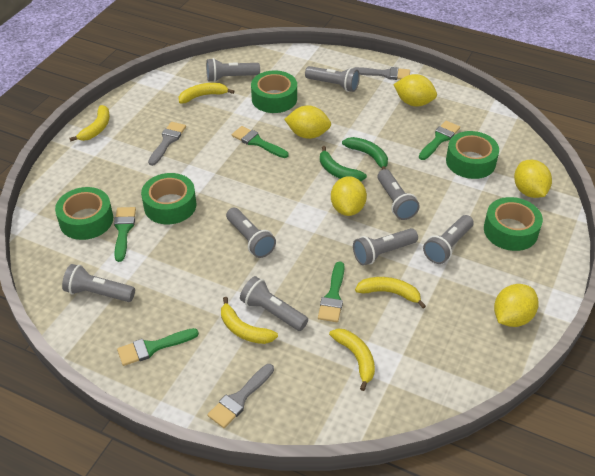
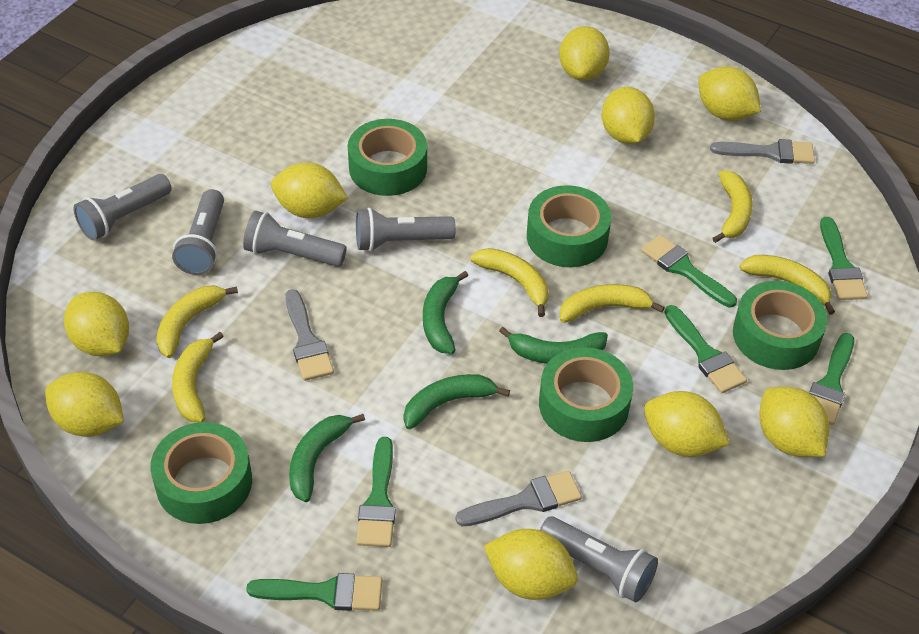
green banana: 2 -> 4
green brush: 5 -> 6
grey flashlight: 8 -> 5
yellow banana: 5 -> 6
yellow lemon: 5 -> 9

